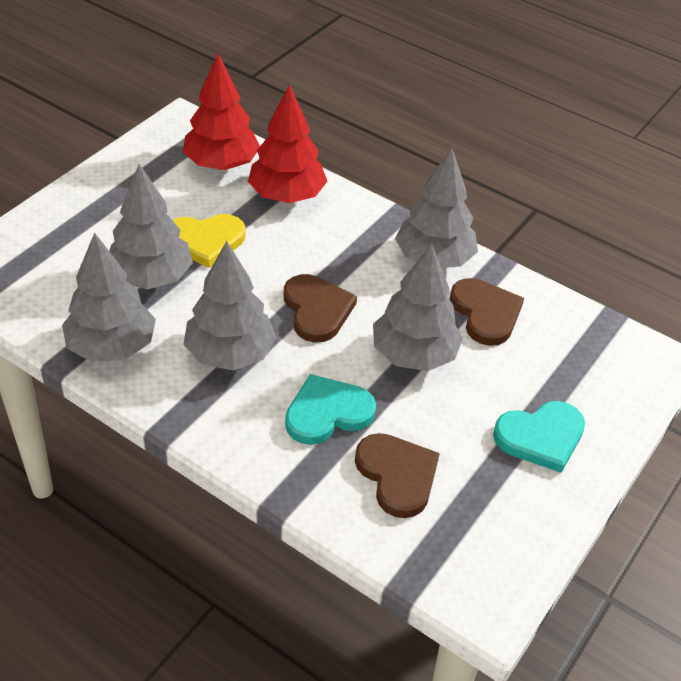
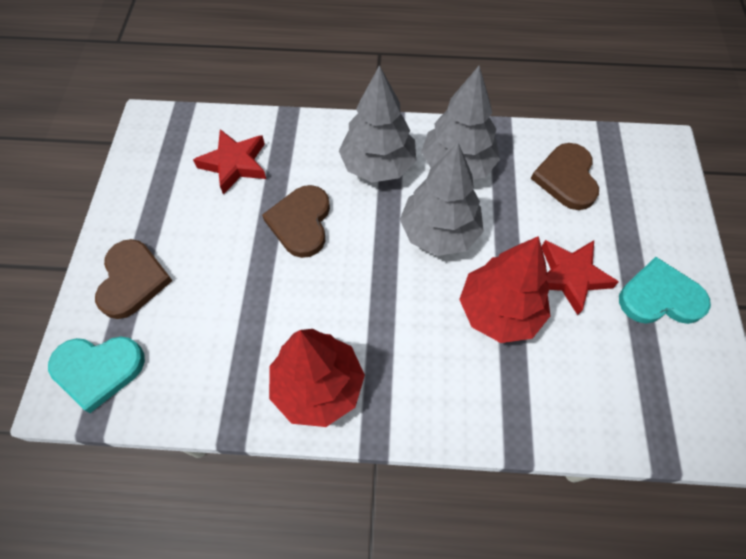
grey tree: 5 -> 3
red star: 0 -> 2
yellow heart: 1 -> 0

